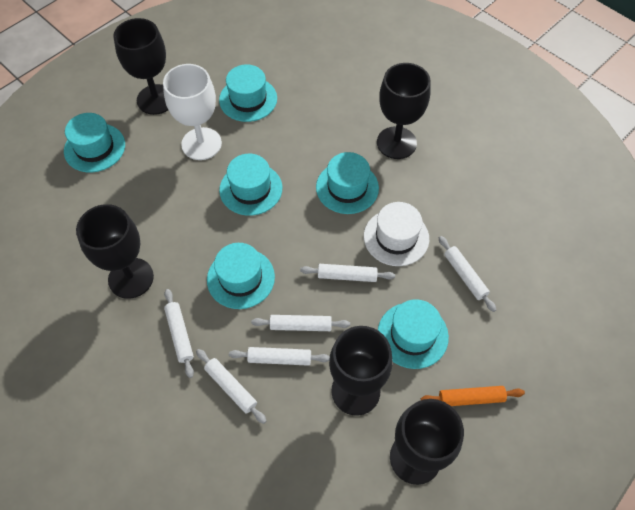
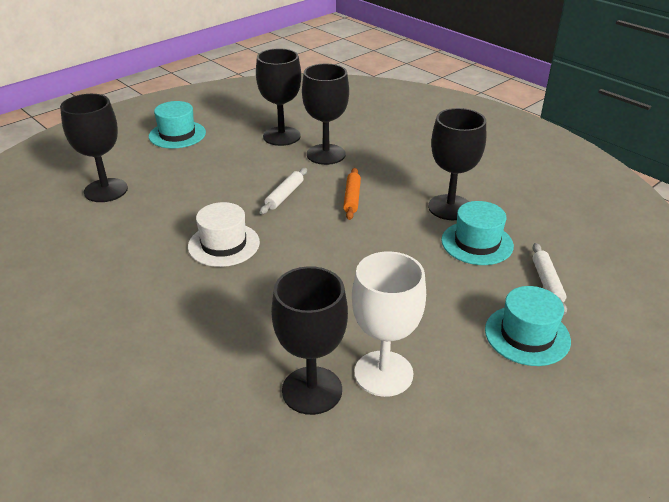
turquoise hat: 6 -> 3
white rolling pin: 6 -> 2

